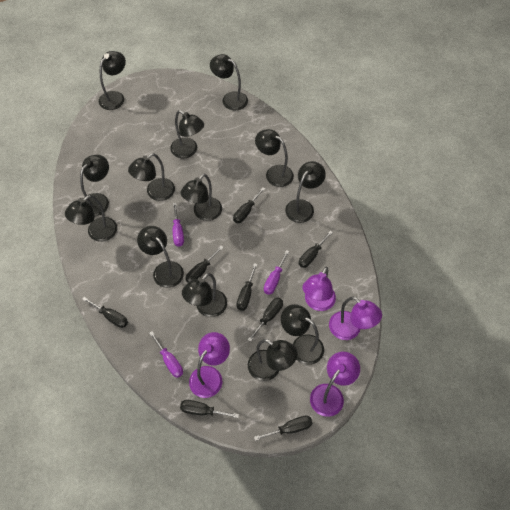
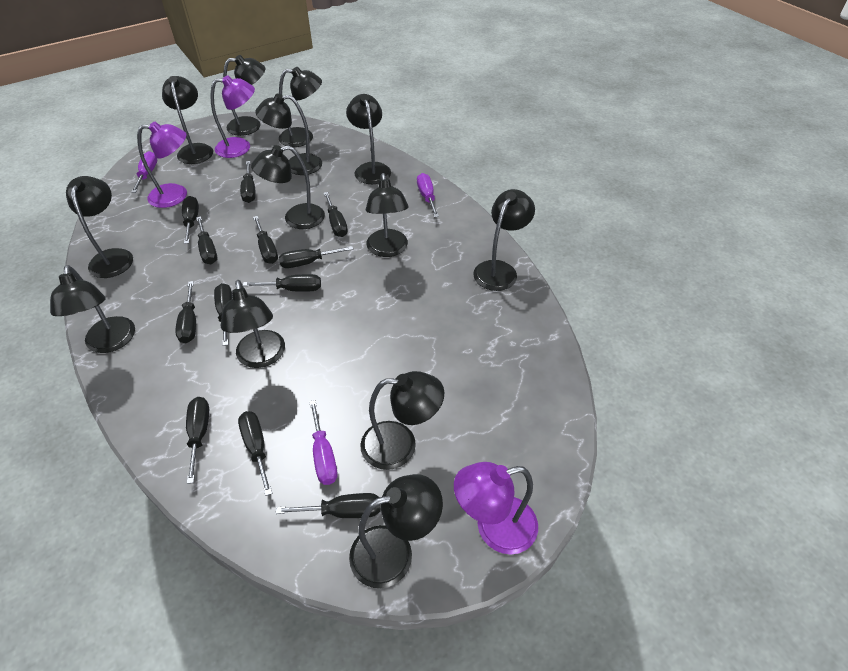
black screwdriver: 8 -> 12
purple lamp: 4 -> 3

